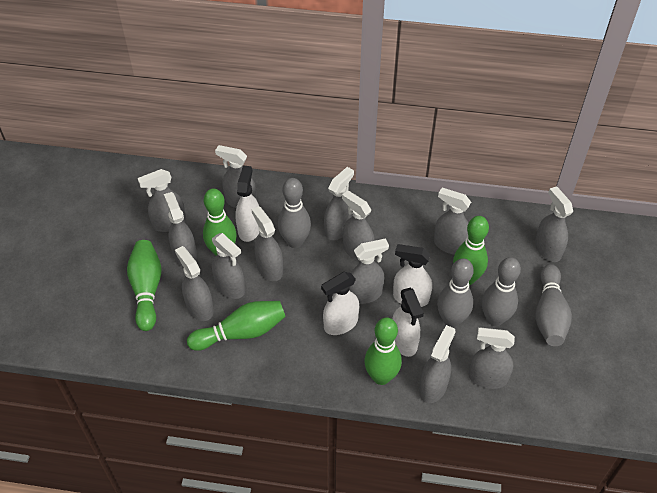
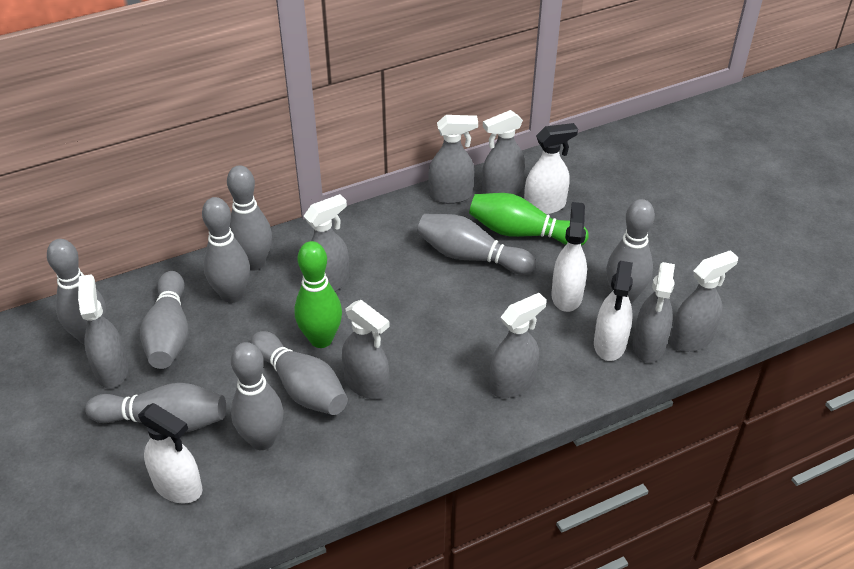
green bowling pin: 5 -> 2
grey bowling pin: 4 -> 9
grey spray bottle: 13 -> 8

